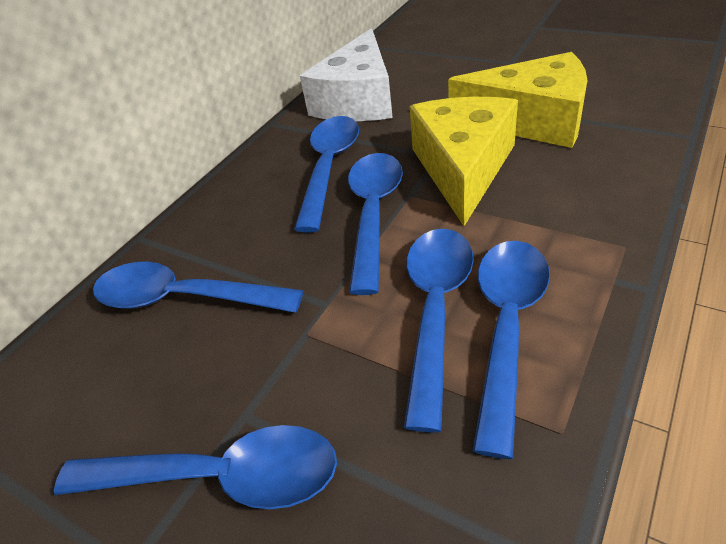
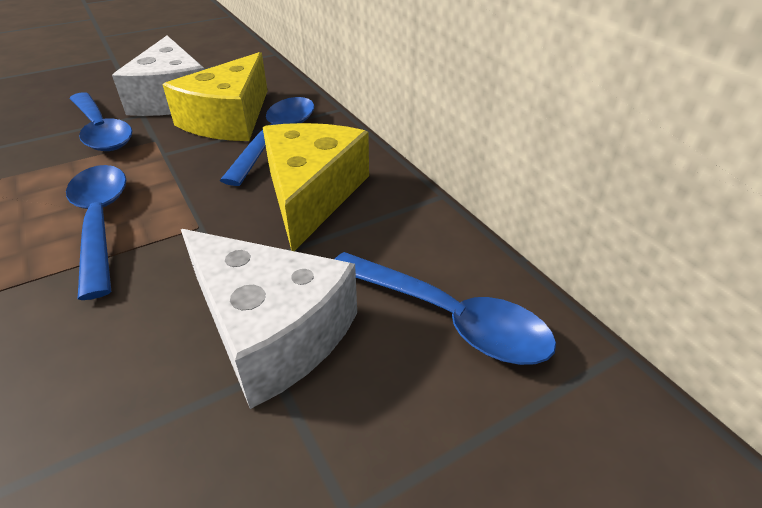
blue spoon: 6 -> 4
white cheese: 1 -> 2

